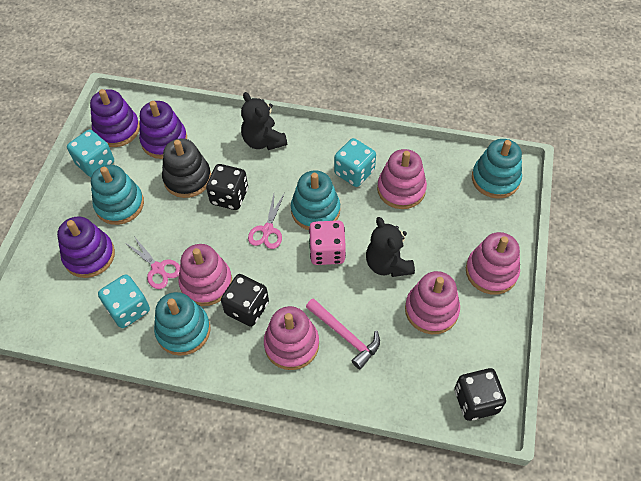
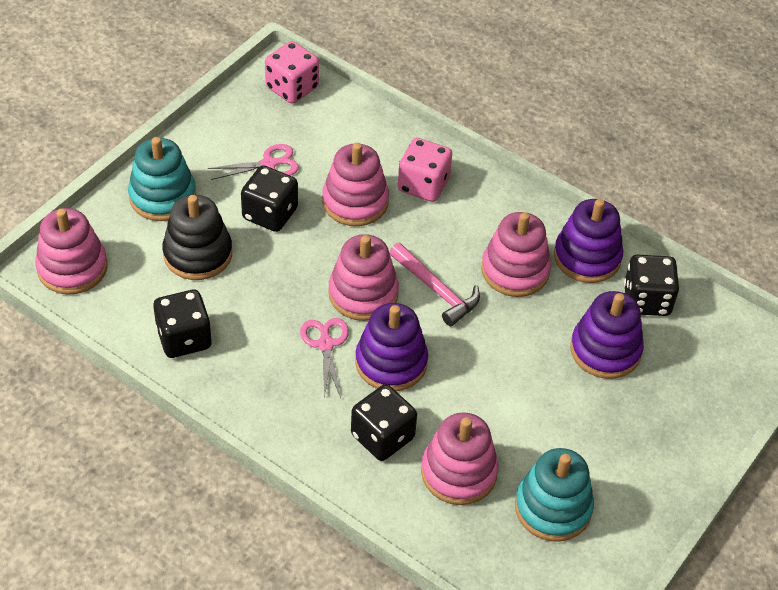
black dice: 3 -> 4
black teddy bear: 2 -> 0
pink dice: 1 -> 2
turquoise dice: 3 -> 0
turquoise stacking toy: 4 -> 2

